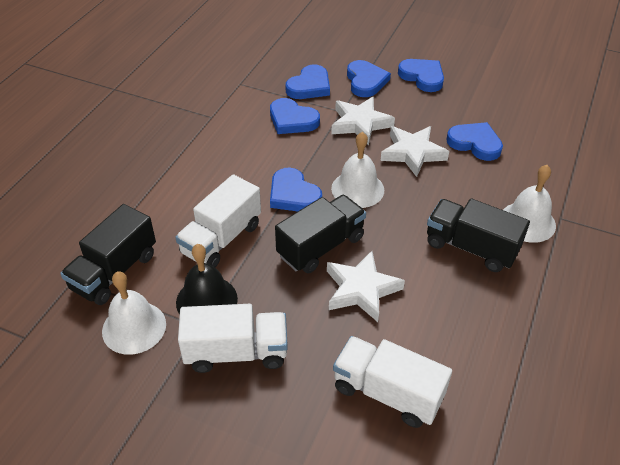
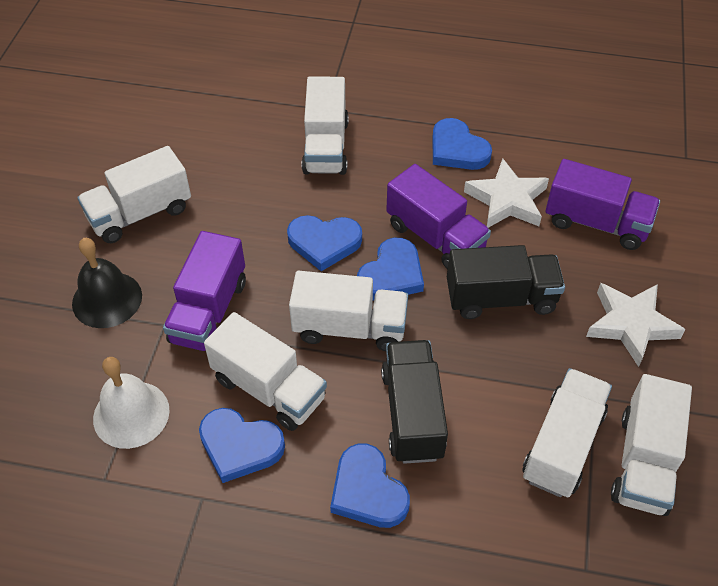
black truck: 3 -> 2
blue heart: 6 -> 5
purple truck: 0 -> 3
white bell: 3 -> 1
white star: 3 -> 2
white truck: 3 -> 6

